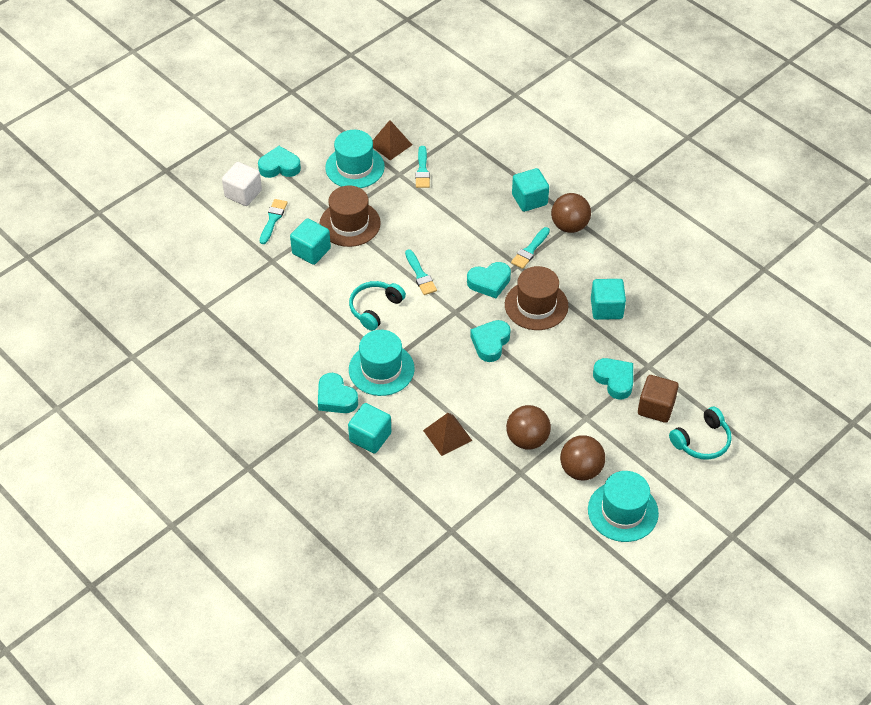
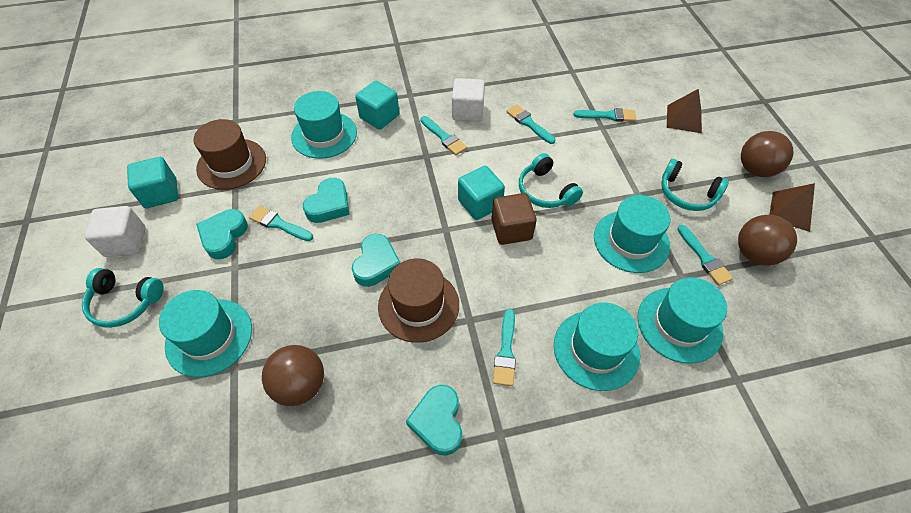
turquoise brush: 4 -> 6
turquoise cube: 4 -> 3
turquoise hat: 3 -> 5
turquoise headphones: 2 -> 3
turquoise heart: 5 -> 4
white cube: 1 -> 2

